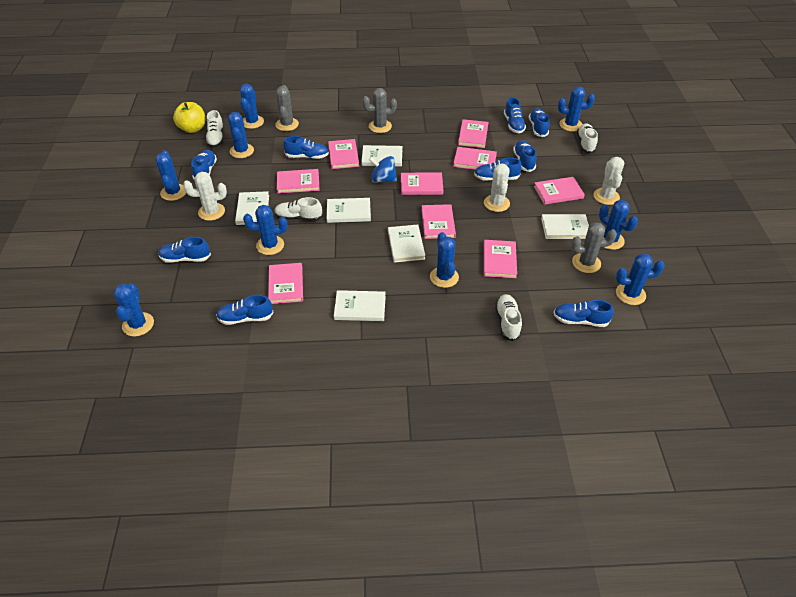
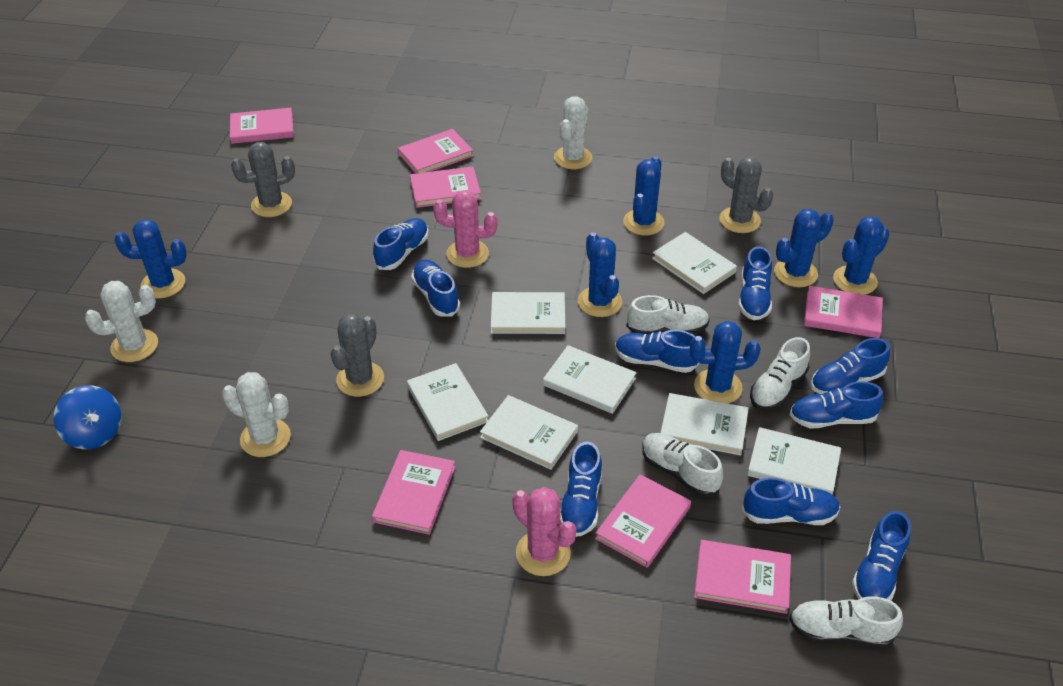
blue cactus: 9 -> 6
pink book: 9 -> 7
pink cactus: 0 -> 2
white book: 6 -> 7
yellow apple: 1 -> 0

